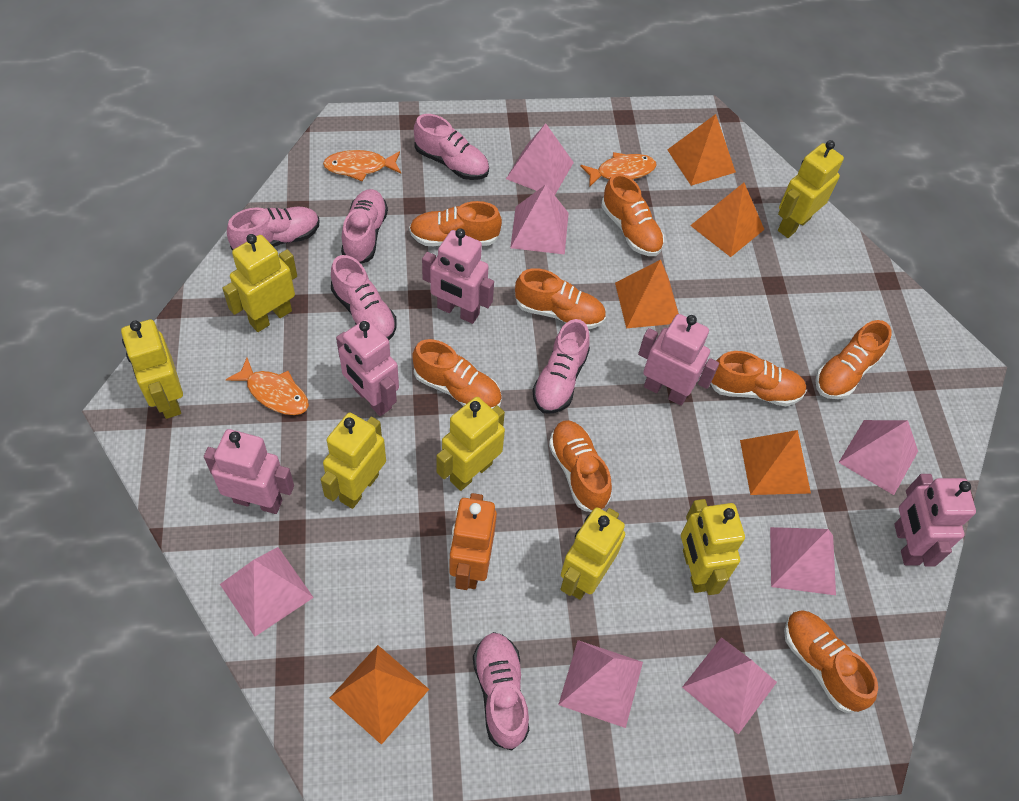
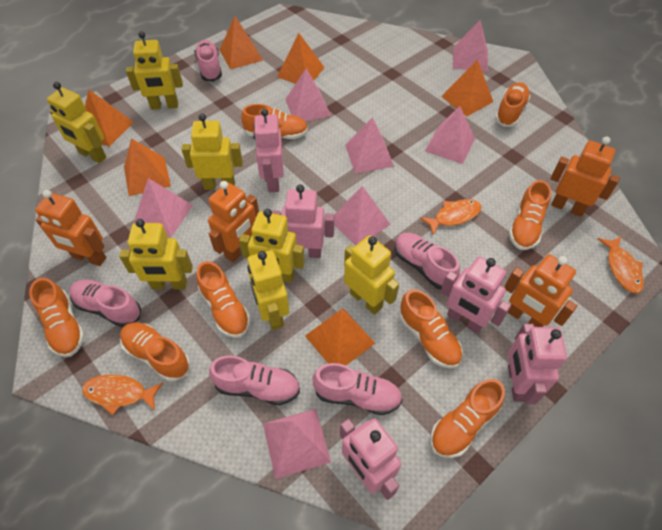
orange pyramid: 5 -> 6
orange robot: 1 -> 4
pink shoe: 6 -> 5

